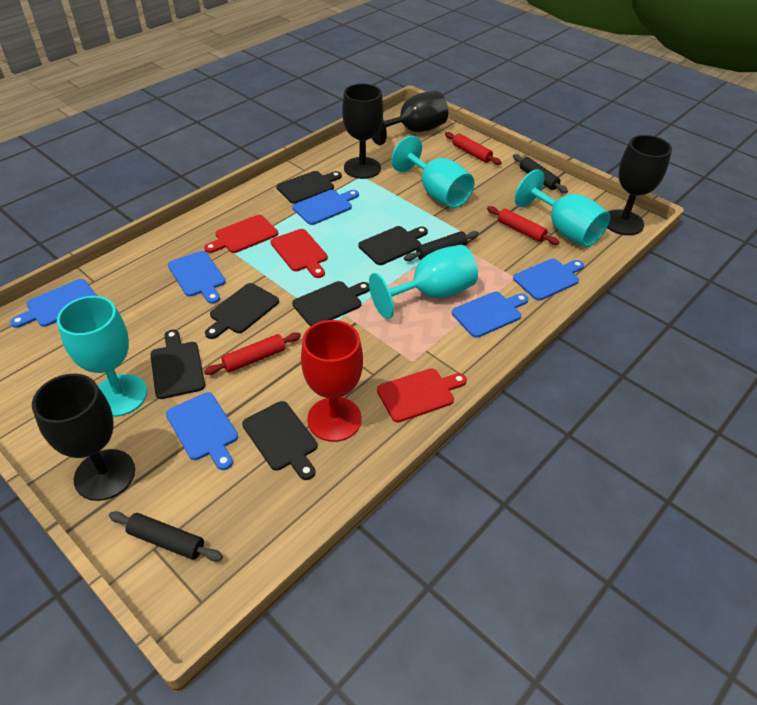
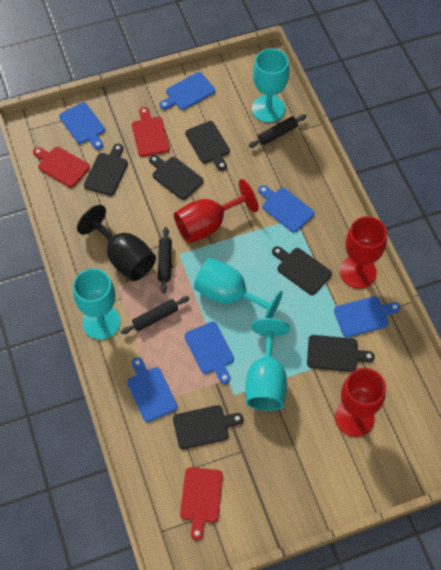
black goblet: 4 -> 1
red goblet: 1 -> 3
red rolling pin: 3 -> 0

